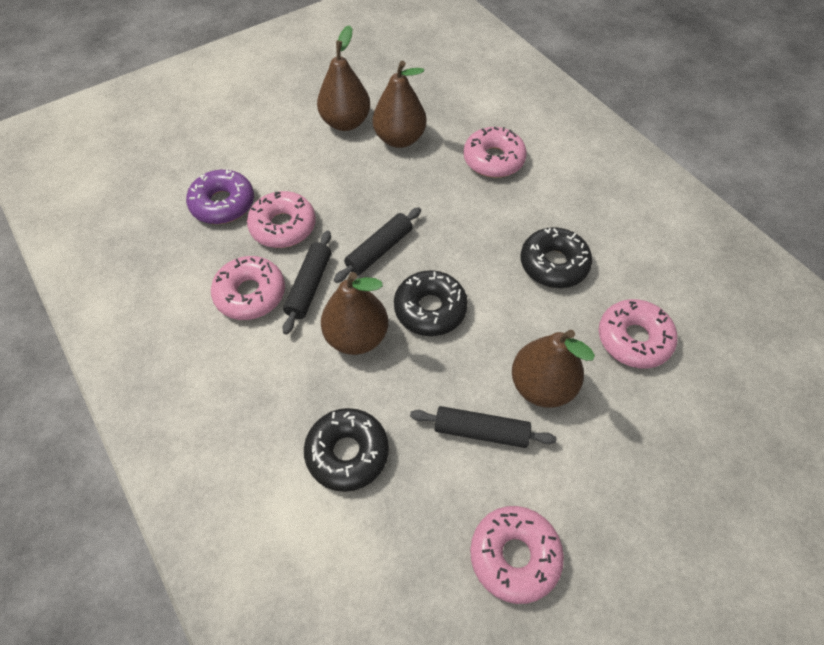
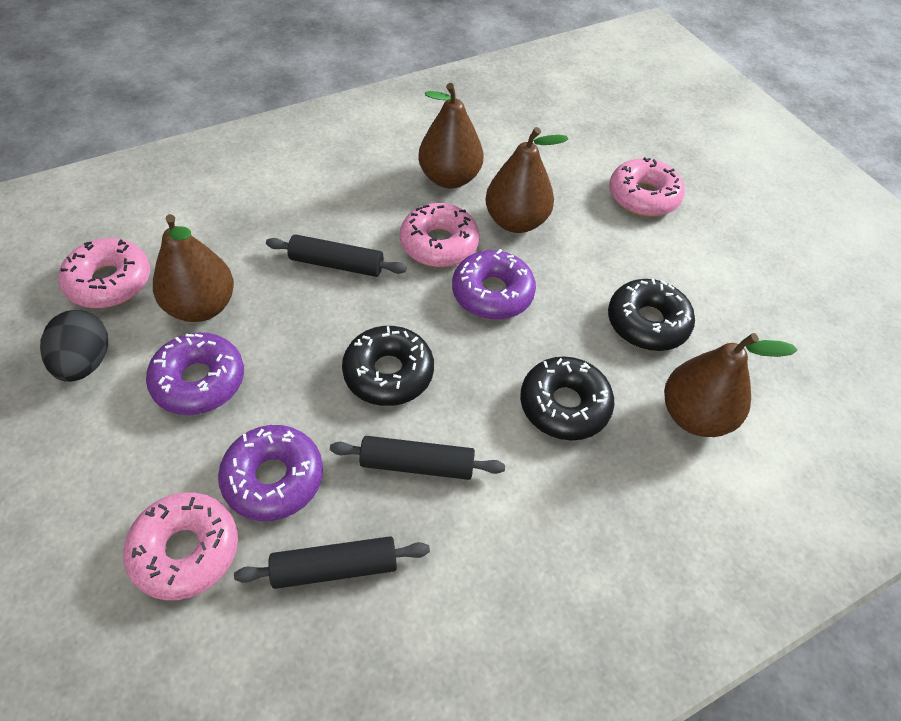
black egg: 0 -> 1
pink donut: 5 -> 4
purple donut: 1 -> 3

